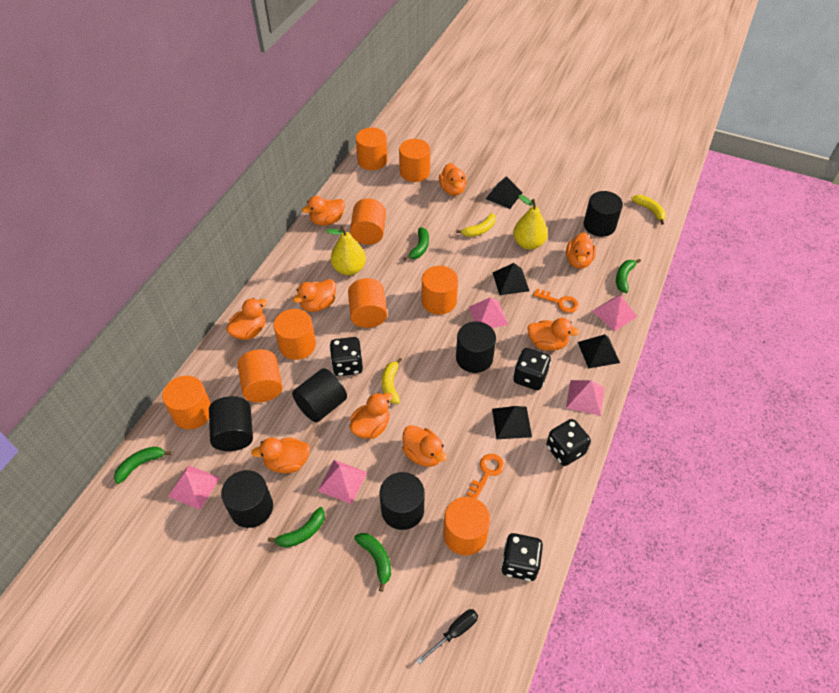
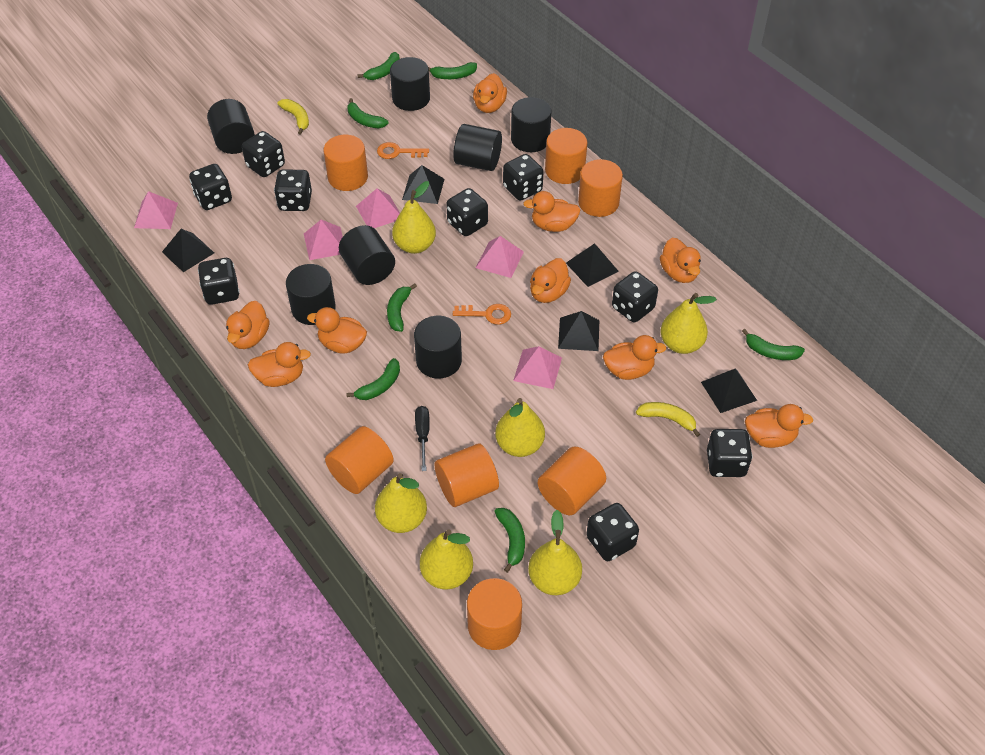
black cylinder: 6 -> 7
black dice: 4 -> 9
black pyramid: 4 -> 5
green banana: 5 -> 7
orange cylinder: 9 -> 7
yellow banana: 3 -> 2
yellow pear: 2 -> 6

